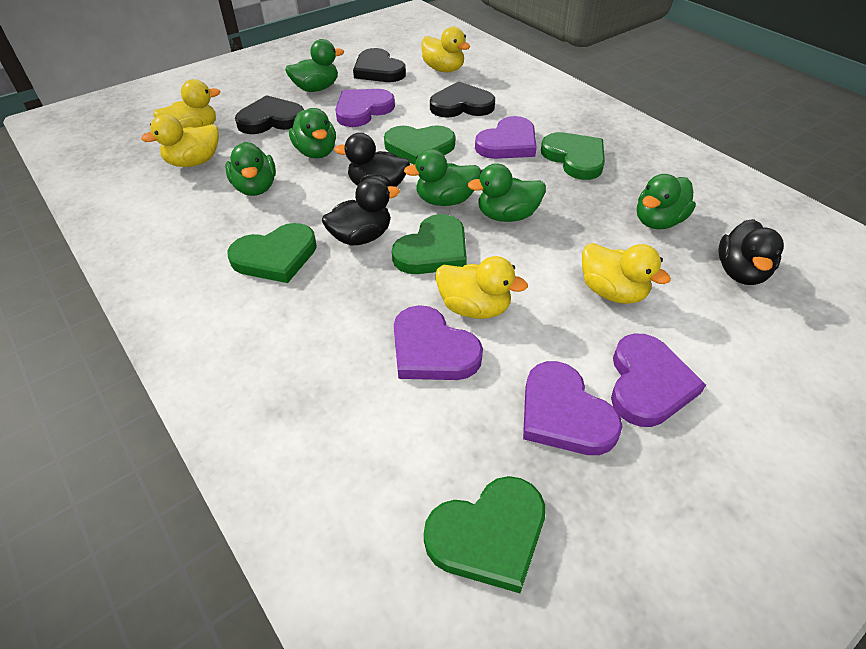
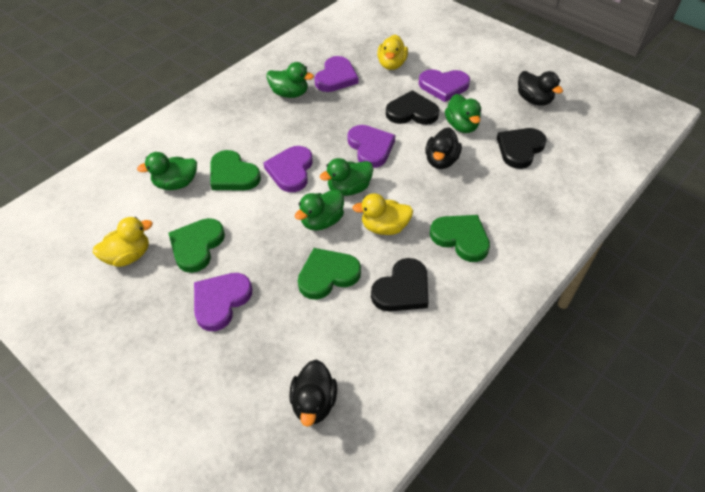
green duck: 6 -> 5
green heart: 5 -> 4
yellow duck: 5 -> 3

